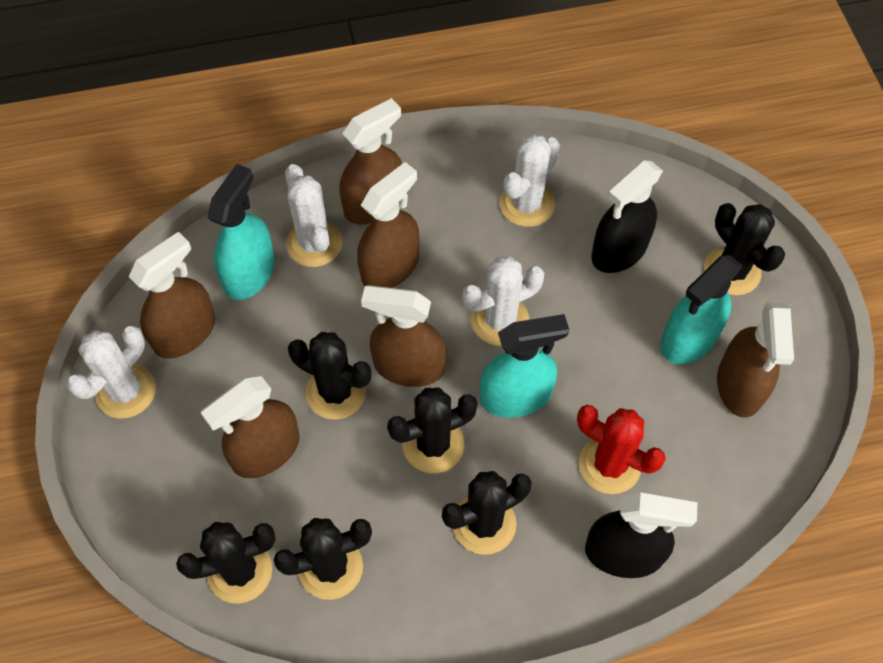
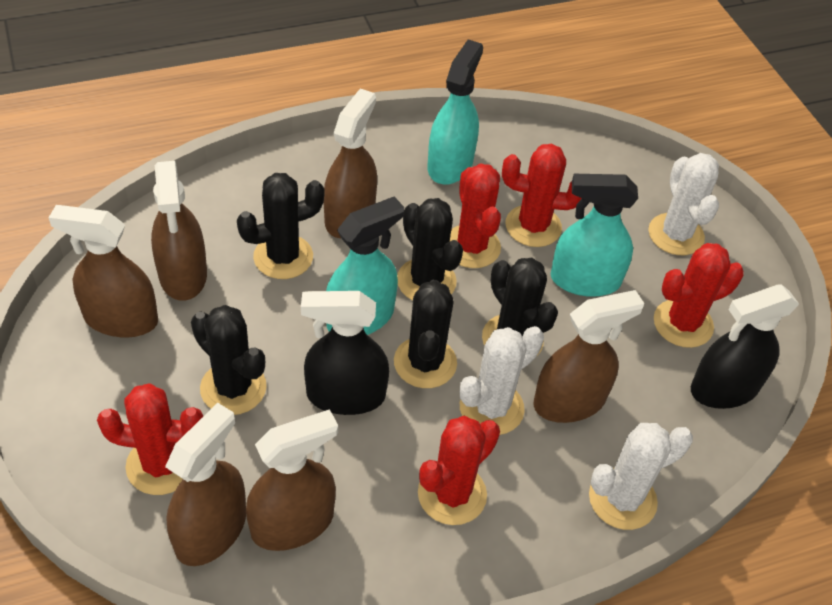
black cactus: 6 -> 5
red cactus: 1 -> 5
white cactus: 4 -> 3

